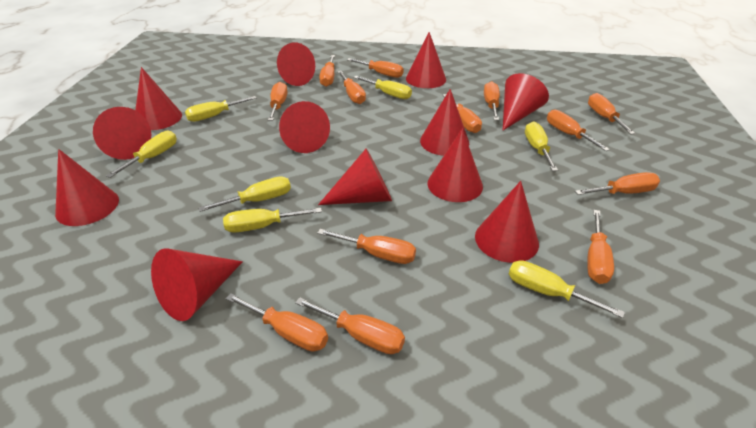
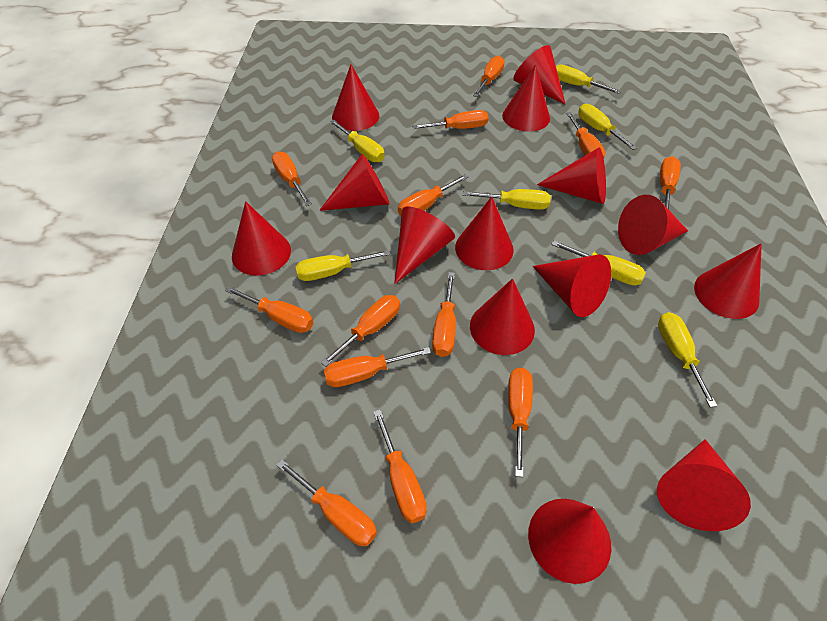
red cone: 12 -> 14

